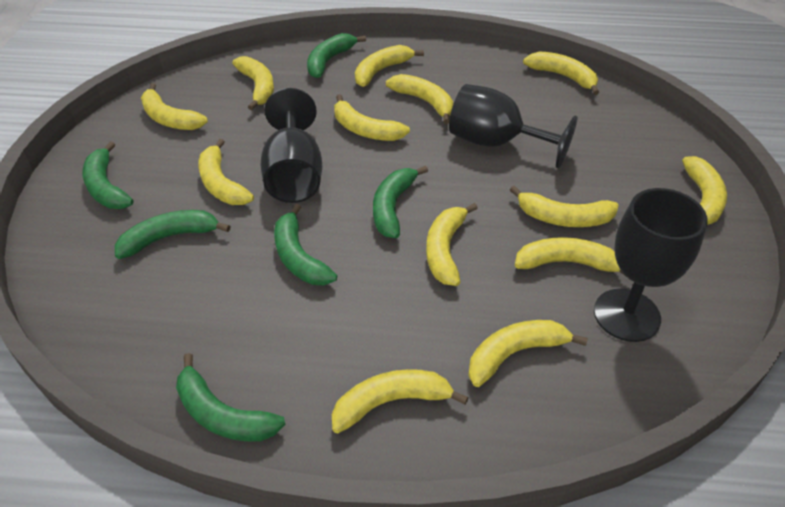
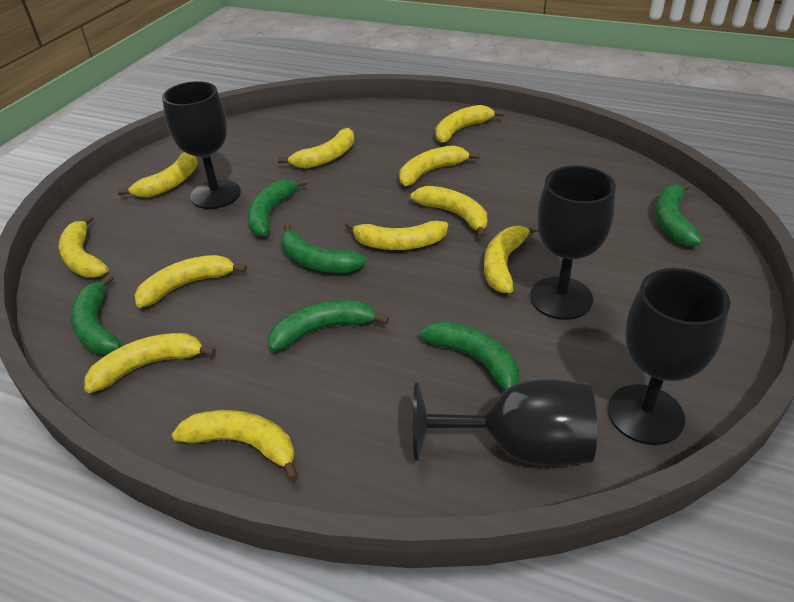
black goblet: 3 -> 4
yellow banana: 13 -> 11

